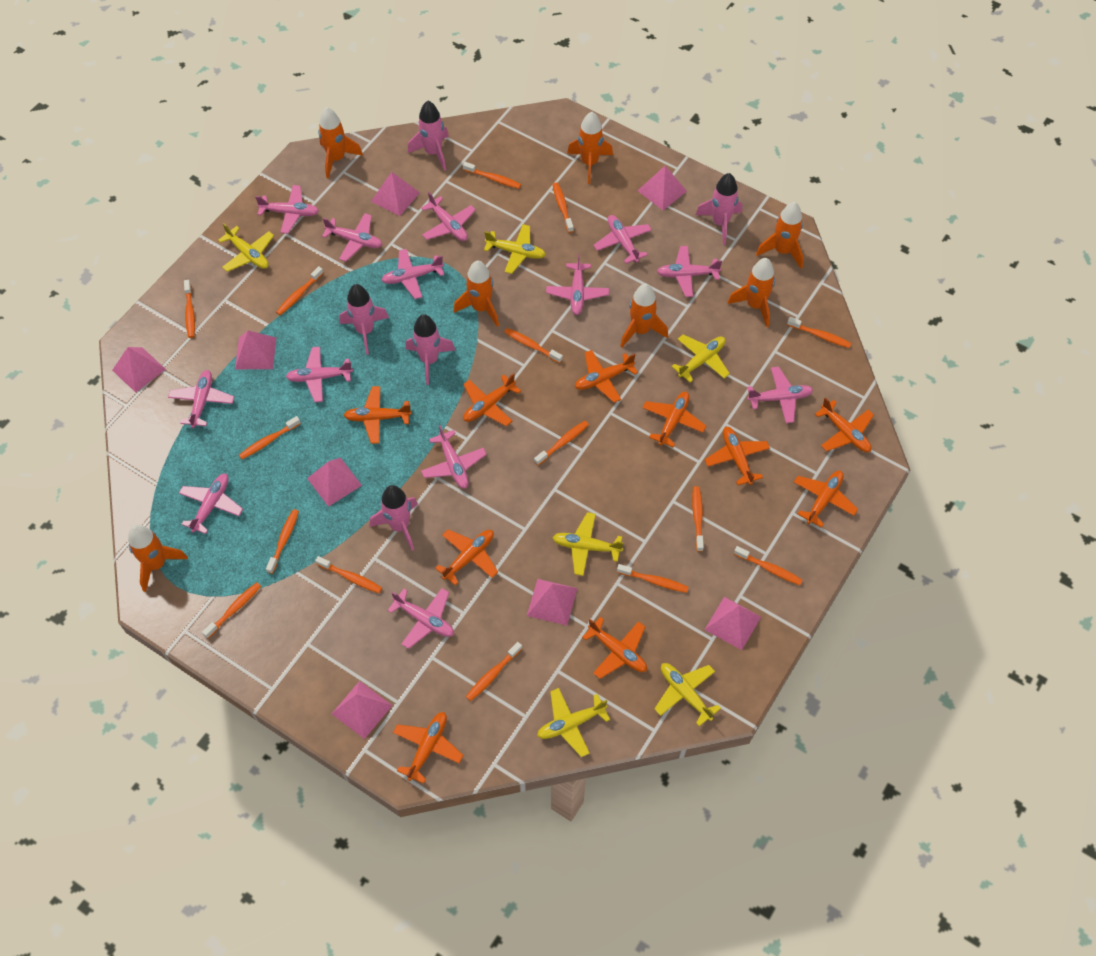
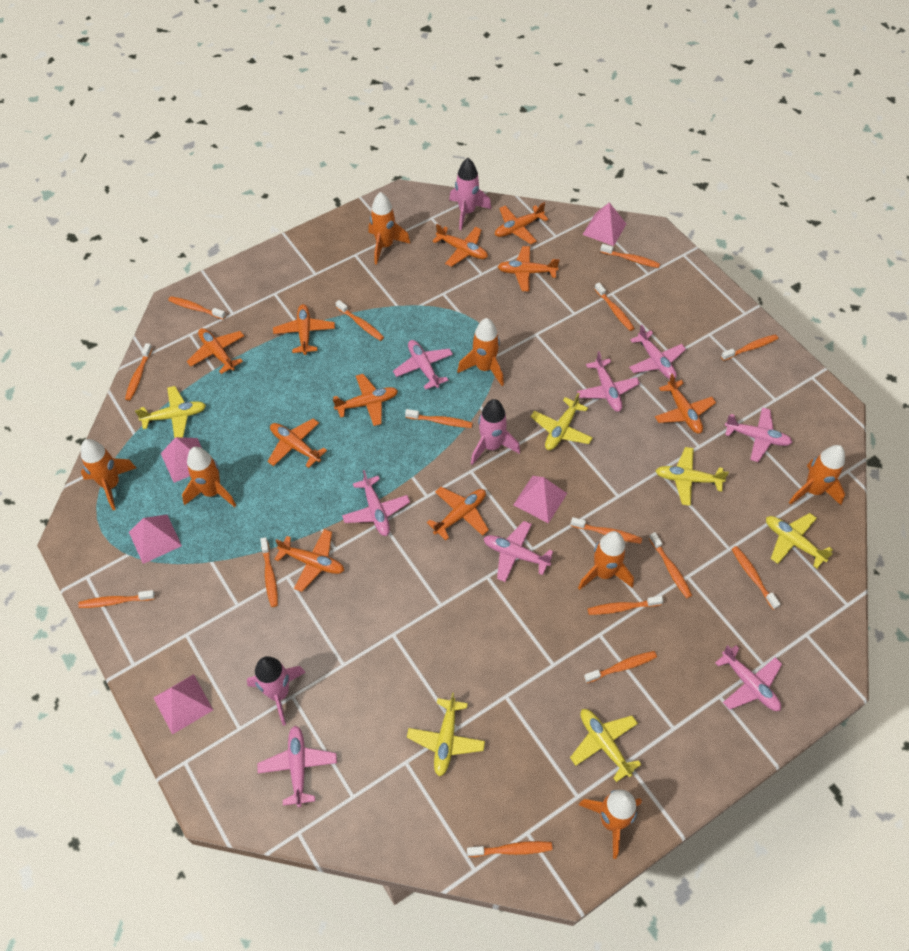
pink plane: 13 -> 8
pink pyramid: 8 -> 5
pink rocket: 5 -> 3

